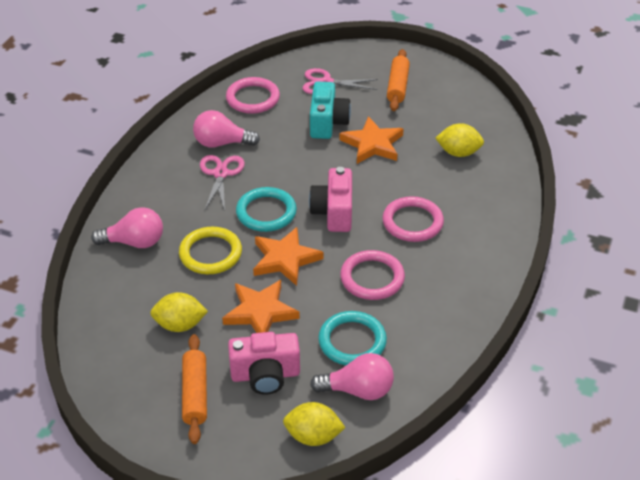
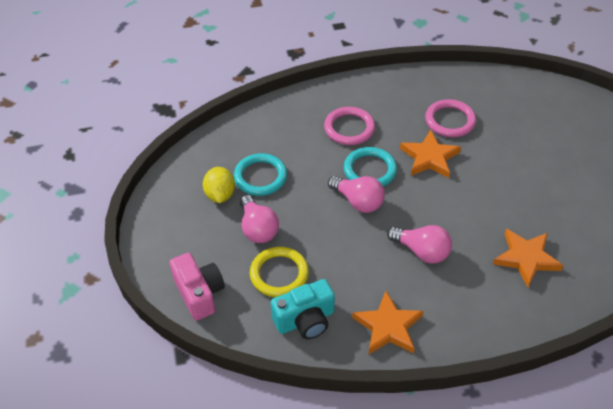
orange rolling pin: 2 -> 0
pink camera: 2 -> 1
pink ring: 3 -> 2
pink scissors: 2 -> 0
yellow lemon: 3 -> 1

